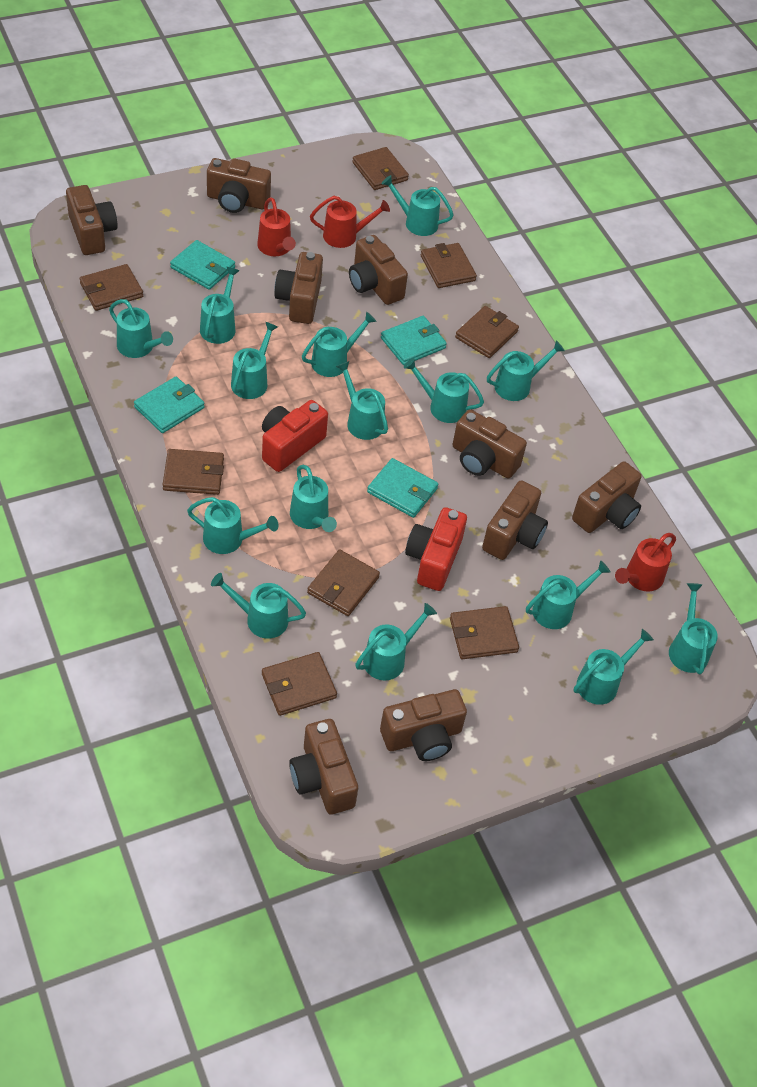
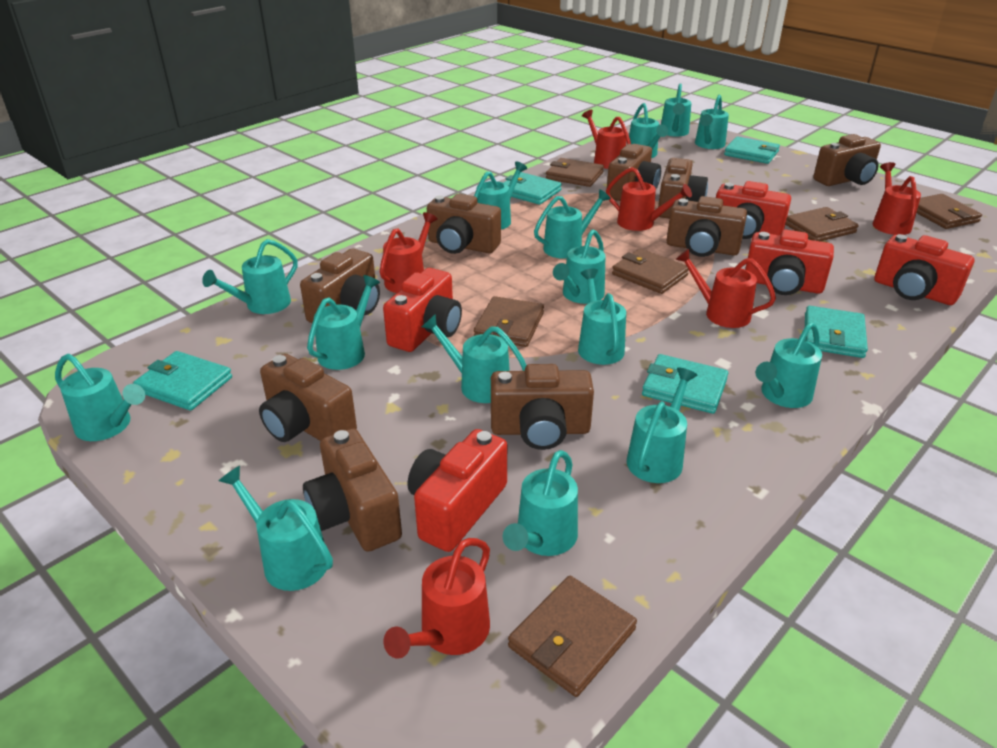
brown wallet: 8 -> 6
red camera: 2 -> 5
red watering can: 3 -> 6
turquoise wallet: 4 -> 5

